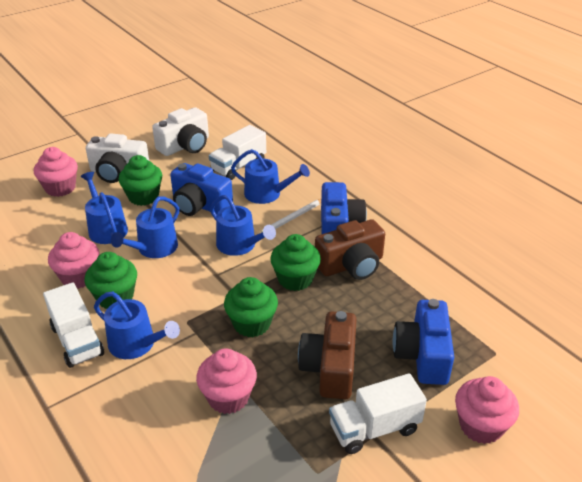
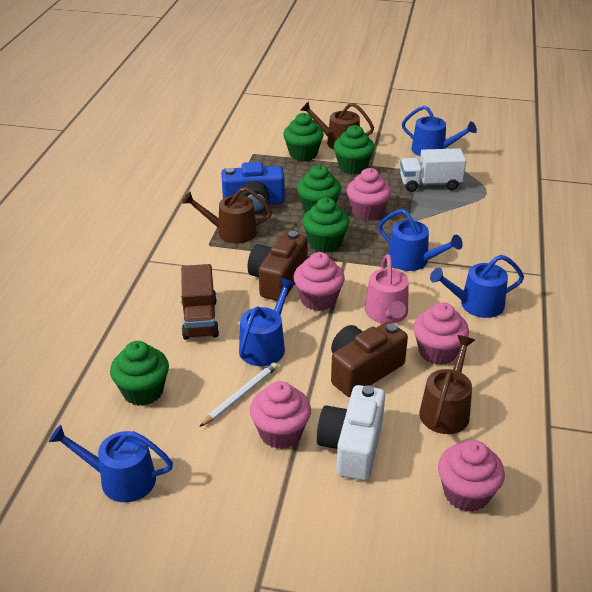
blue camera: 3 -> 1
brown truck: 0 -> 1
brown watering can: 0 -> 3
green cupcake: 4 -> 5
pink cupcake: 4 -> 5
pink watering can: 0 -> 1
white camera: 2 -> 1
white truck: 3 -> 1

